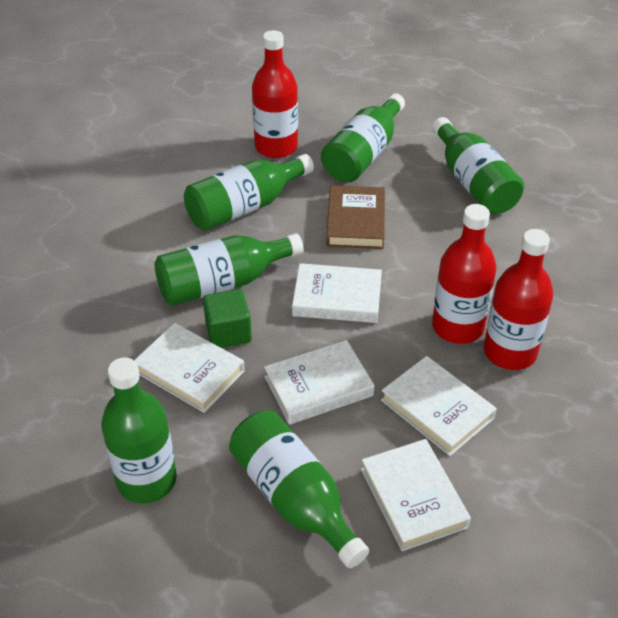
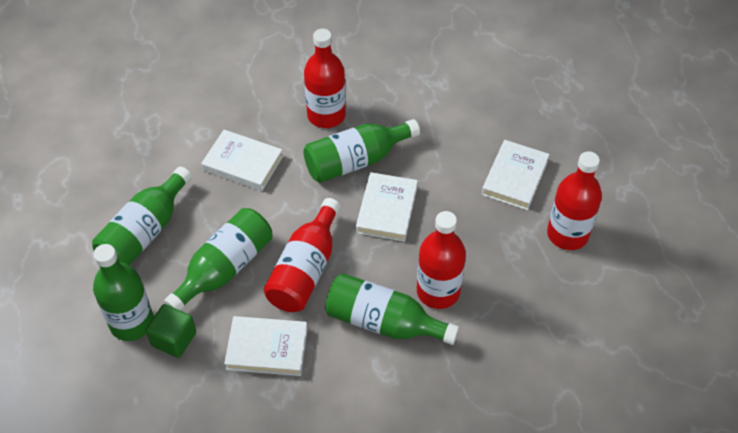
brown book: 1 -> 0
green bottle: 6 -> 5
red bottle: 3 -> 4
white book: 5 -> 4

